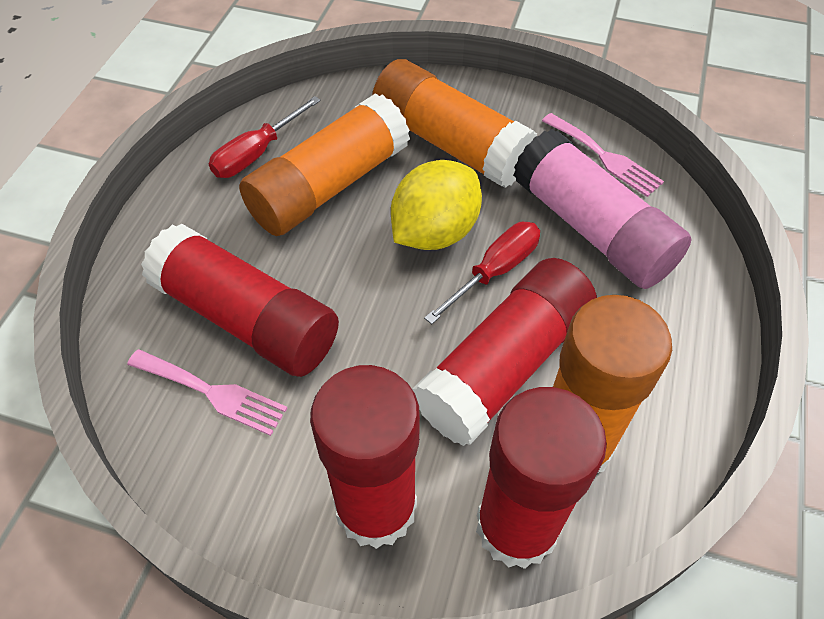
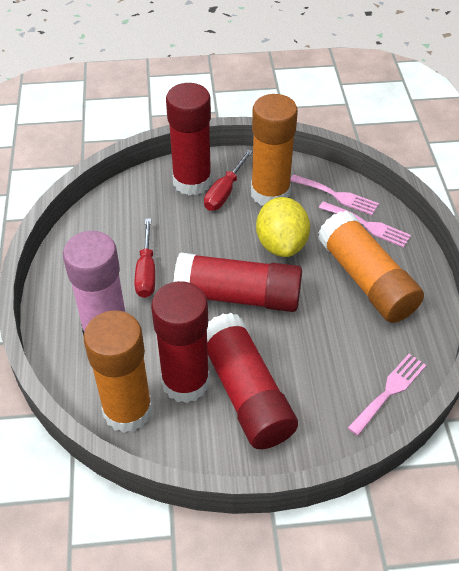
pink fork: 2 -> 3

